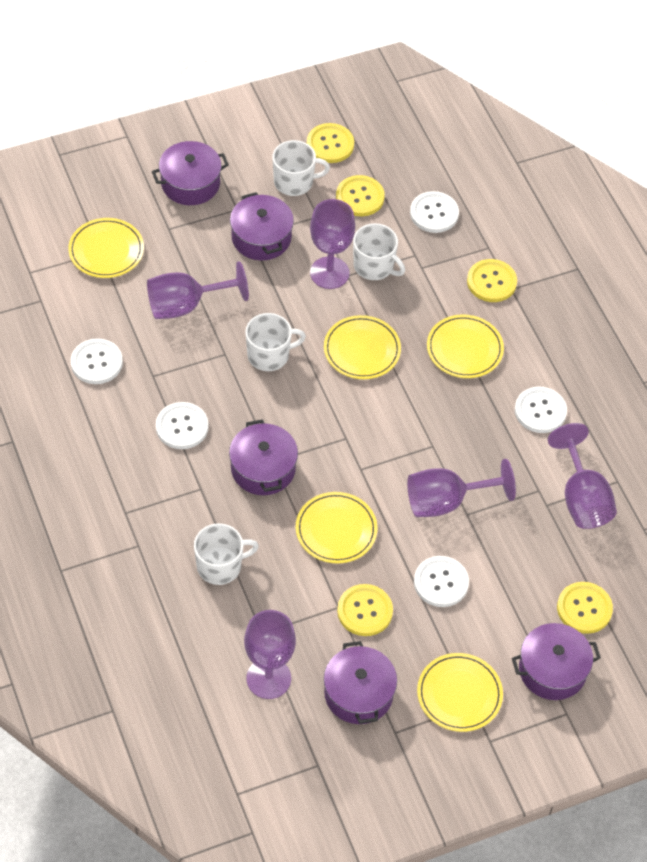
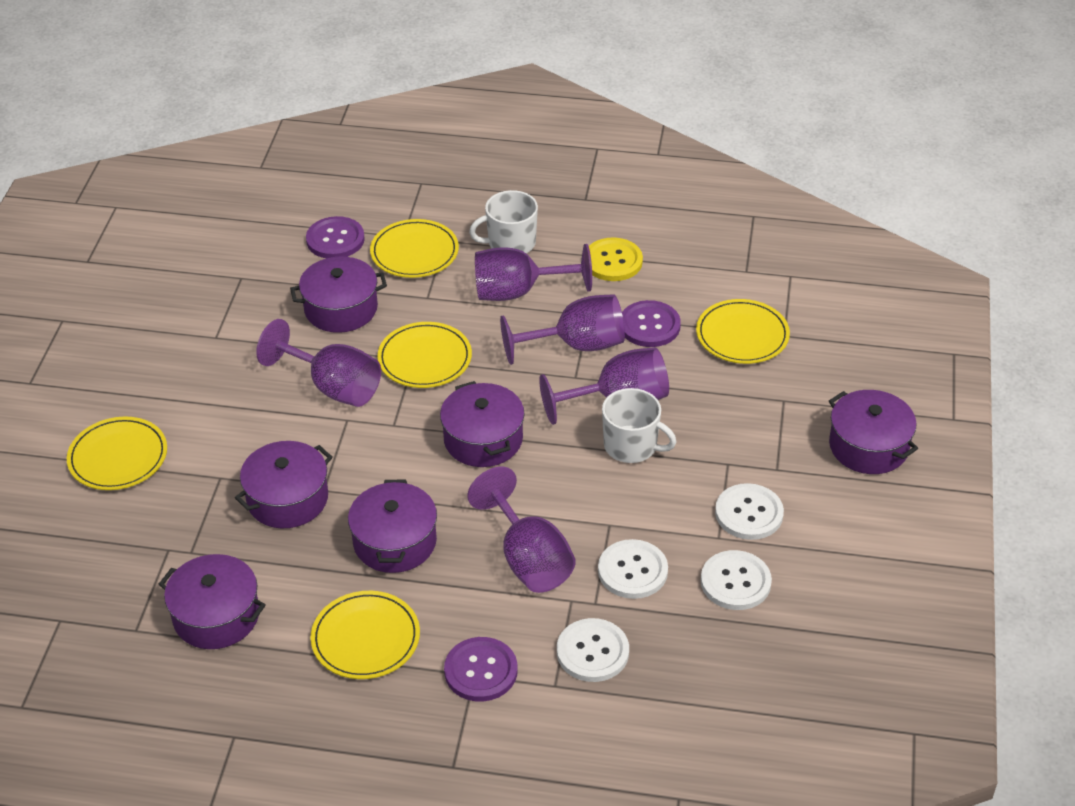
purple button: 0 -> 3
purple pot: 5 -> 6
white button: 5 -> 4
white mug: 4 -> 2
yellow button: 5 -> 1

